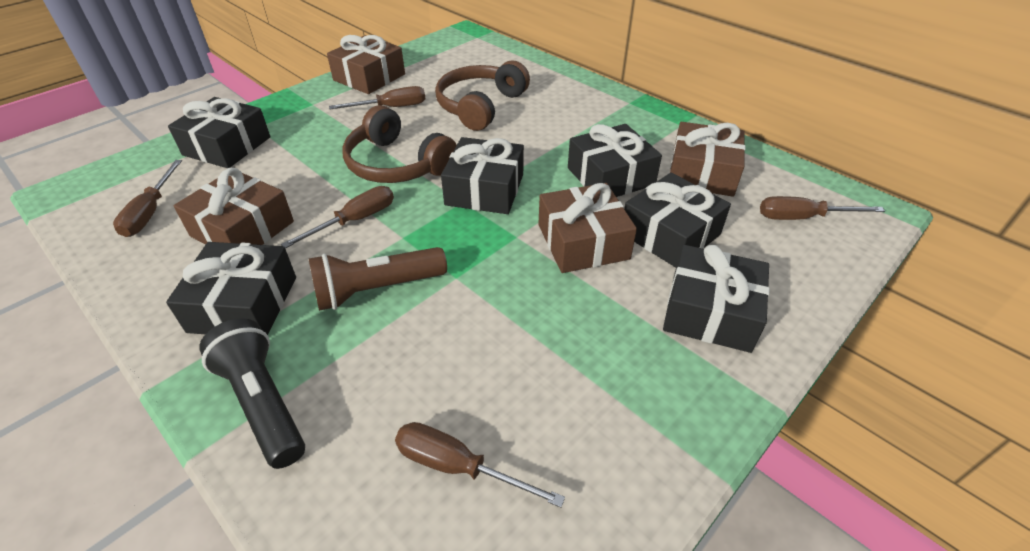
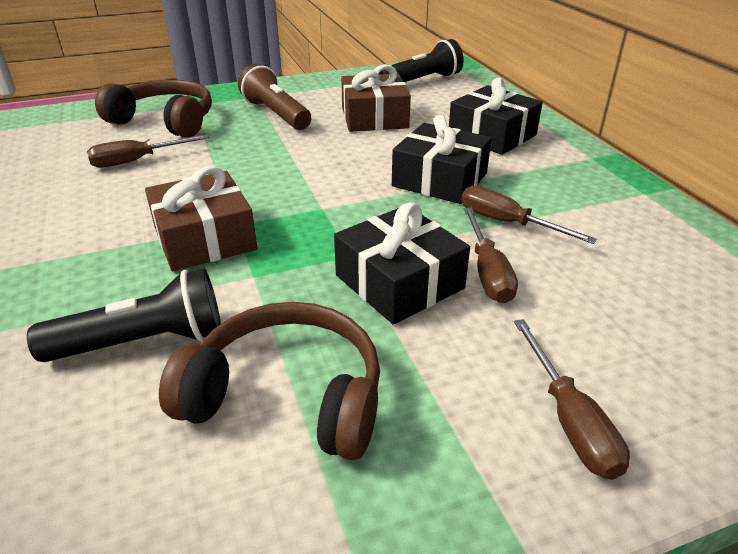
black flashlight: 1 -> 2
black gift: 6 -> 3
brown gift: 4 -> 2
brown screwdriver: 5 -> 4

